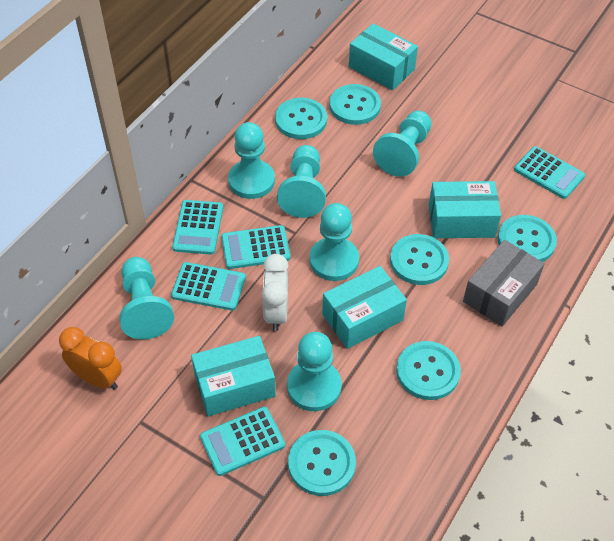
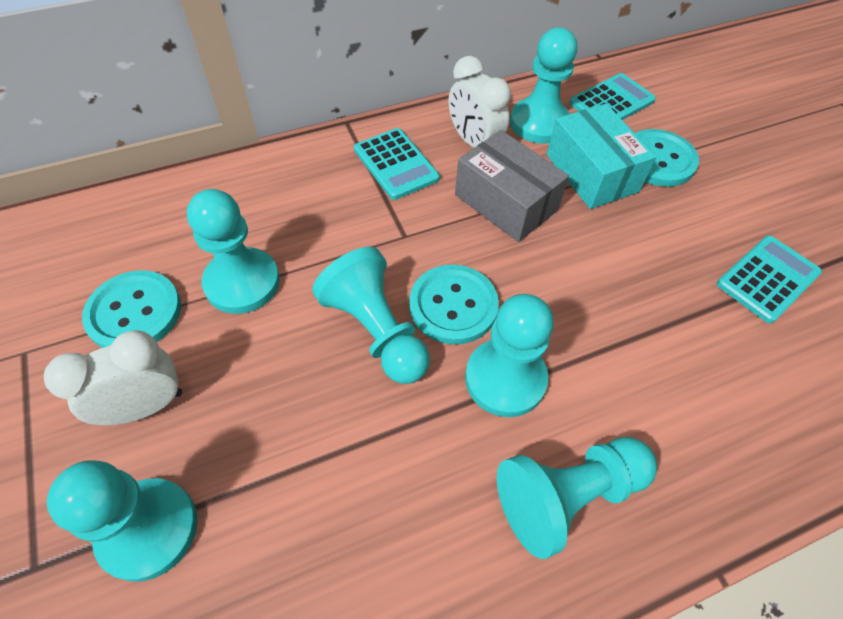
orange clock: 1 -> 0
turquoise box: 4 -> 1
turquoise button: 6 -> 3
turquoise calculator: 5 -> 3
white clock: 1 -> 2

